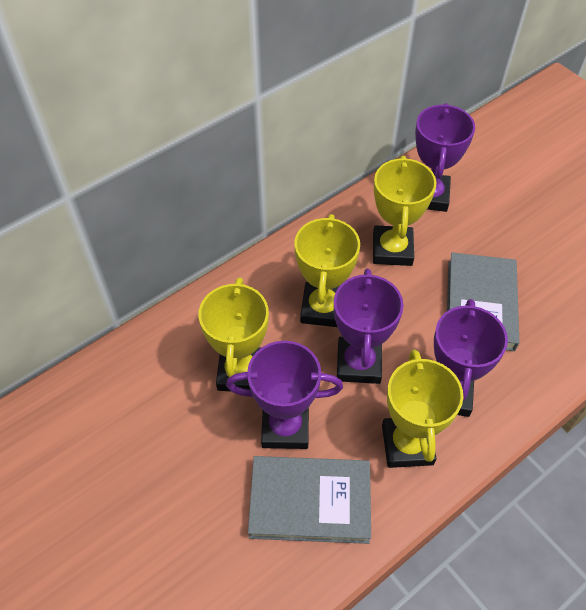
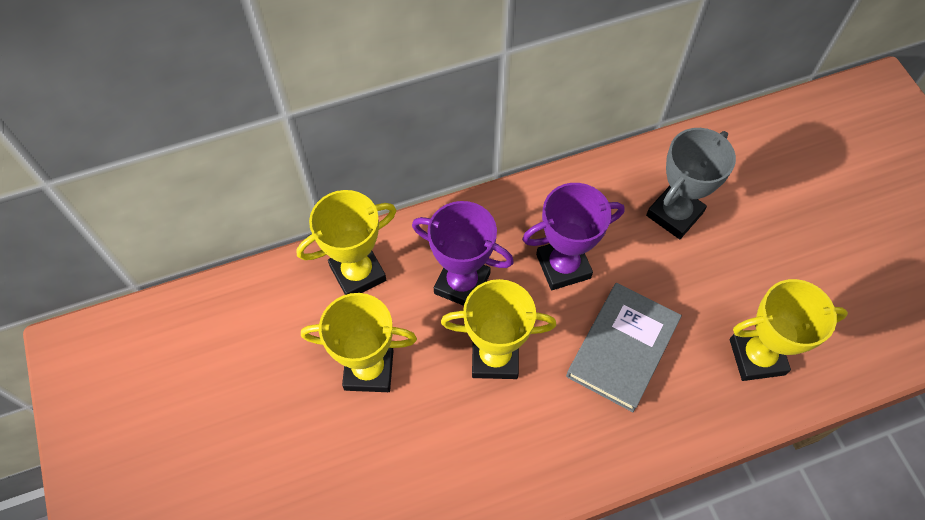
grey book: 2 -> 1
grey trophy: 0 -> 1
purple trophy: 4 -> 2

